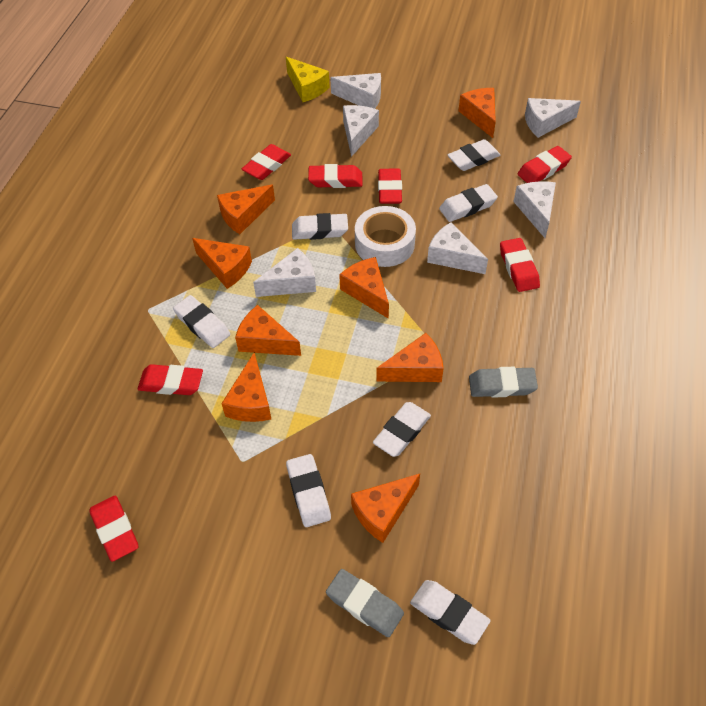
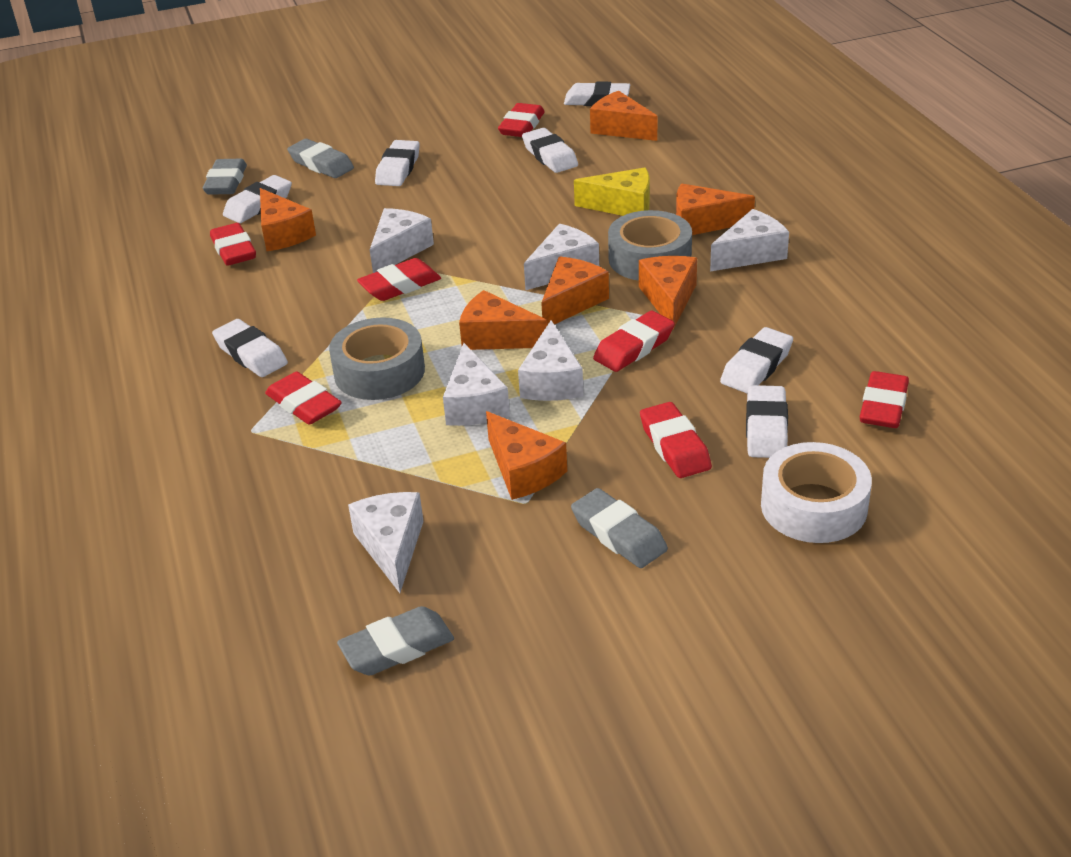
grey eraser: 2 -> 4
grey tape: 0 -> 2
orange cheese: 8 -> 7

